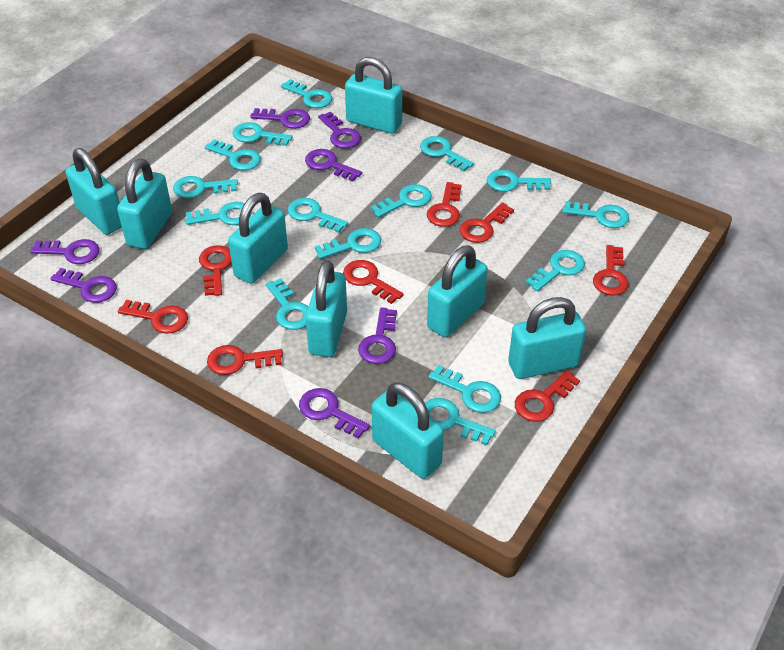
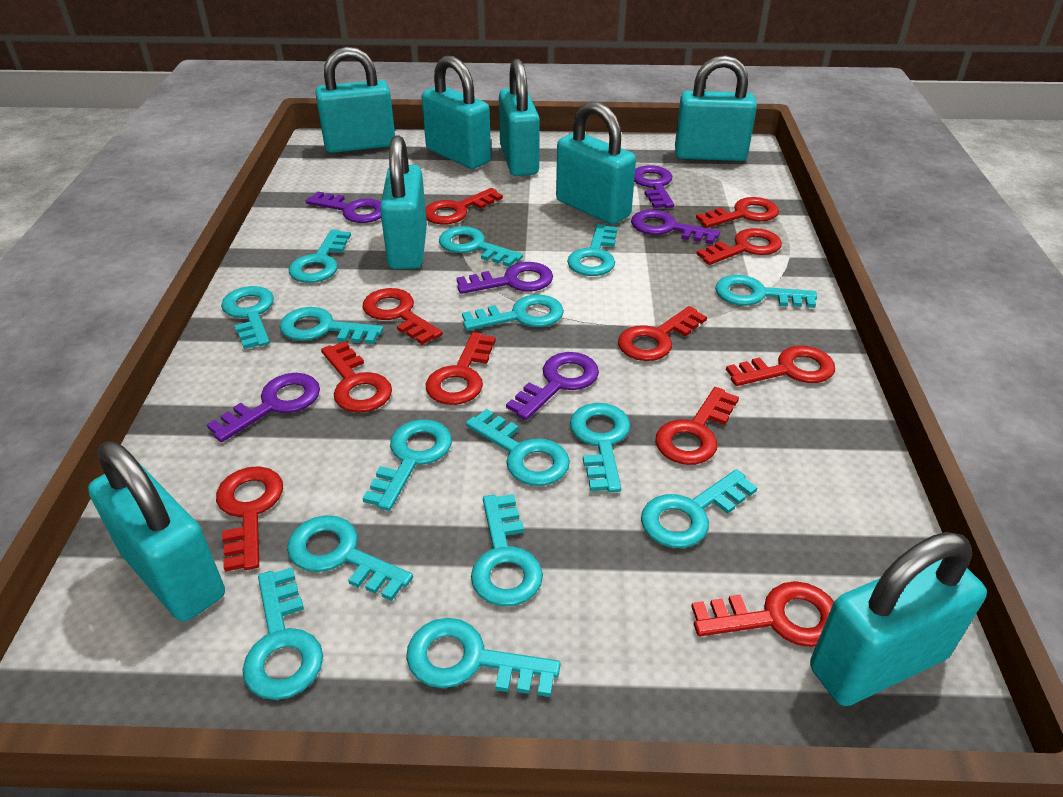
purple key: 7 -> 6
red key: 8 -> 11

